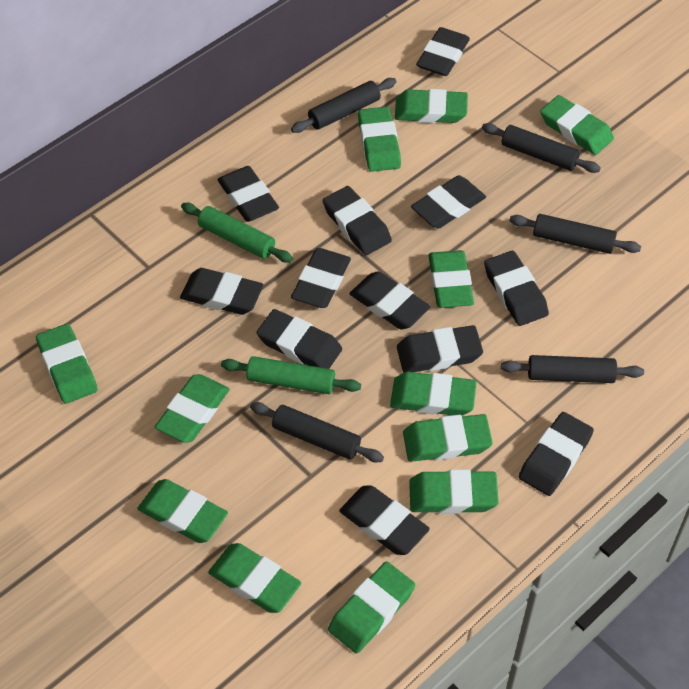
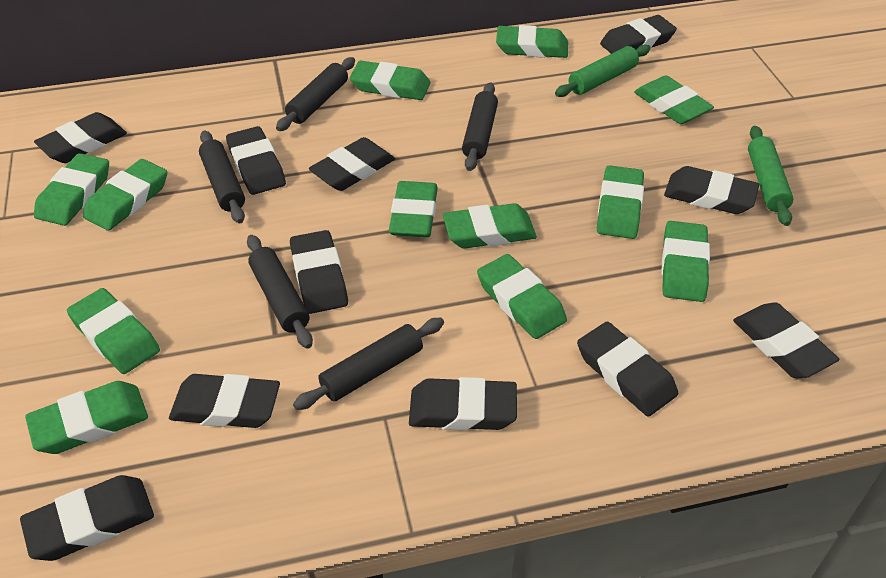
black eraser: 12 -> 11

